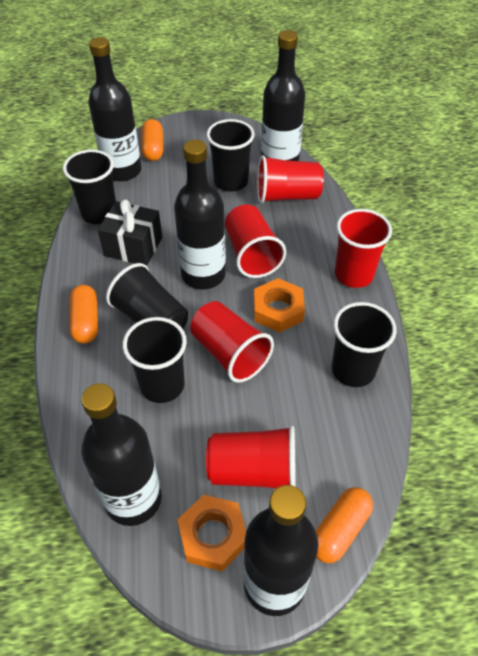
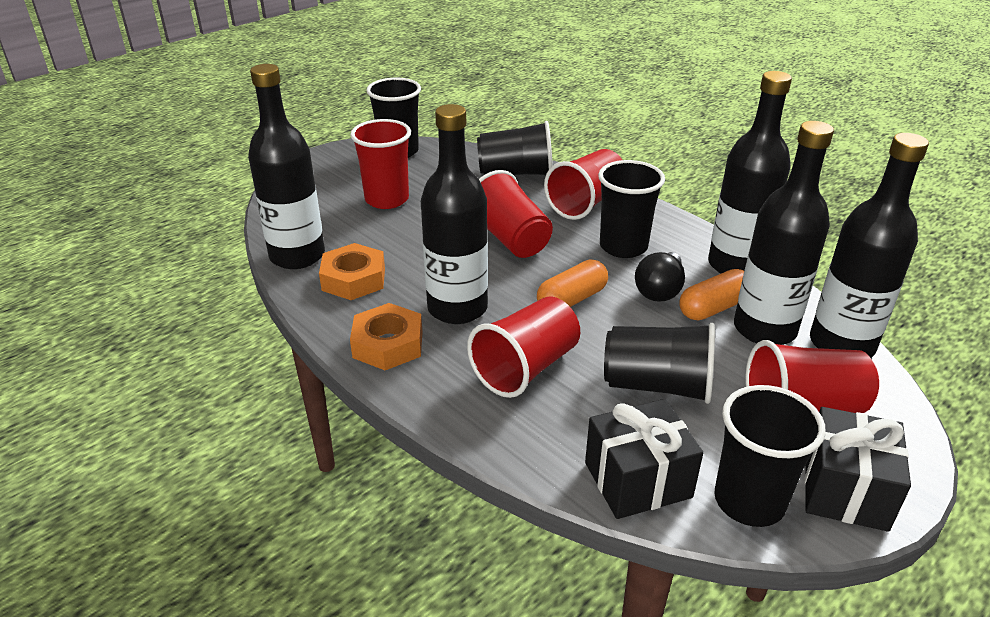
black gift: 1 -> 2
black light bulb: 0 -> 1
orange capsule: 3 -> 2

